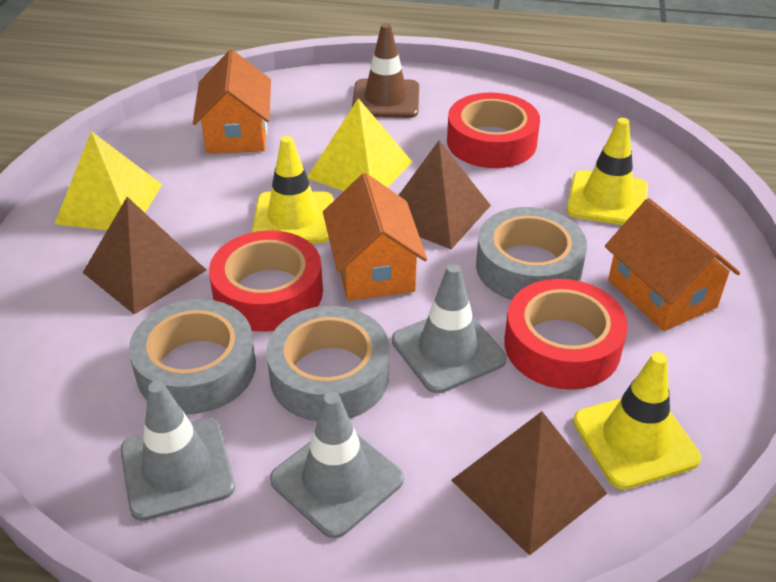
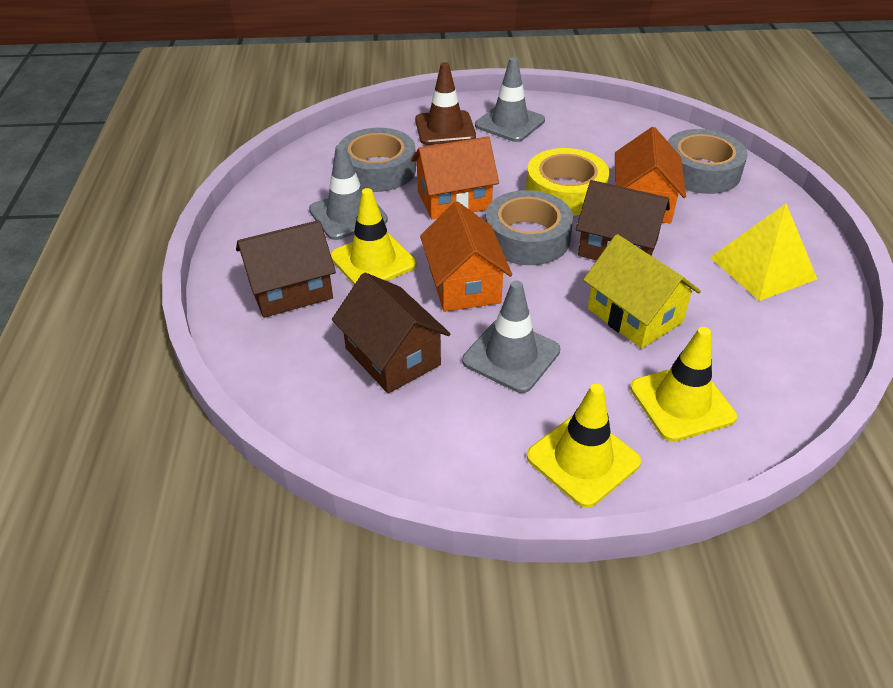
brown house: 0 -> 3
brown pyramid: 3 -> 0
red tape: 3 -> 0
yellow house: 0 -> 1
yellow pyramid: 2 -> 1
yellow tape: 0 -> 1

